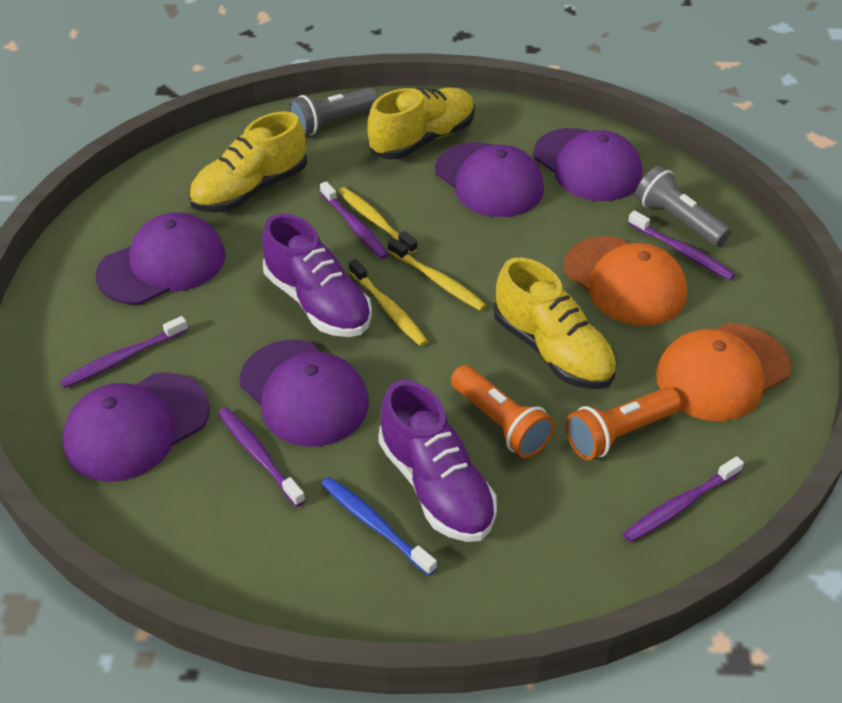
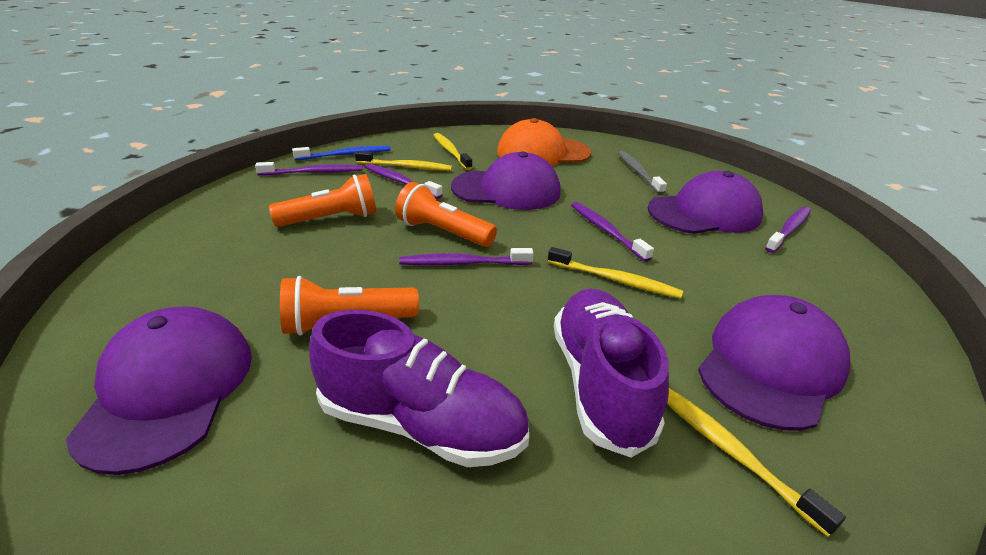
grey flashlight: 2 -> 0
grey toothbrush: 0 -> 1
orange cap: 2 -> 1
orange flashlight: 2 -> 3
purple cap: 5 -> 4
yellow shoe: 3 -> 0
yellow toothbrush: 3 -> 4

